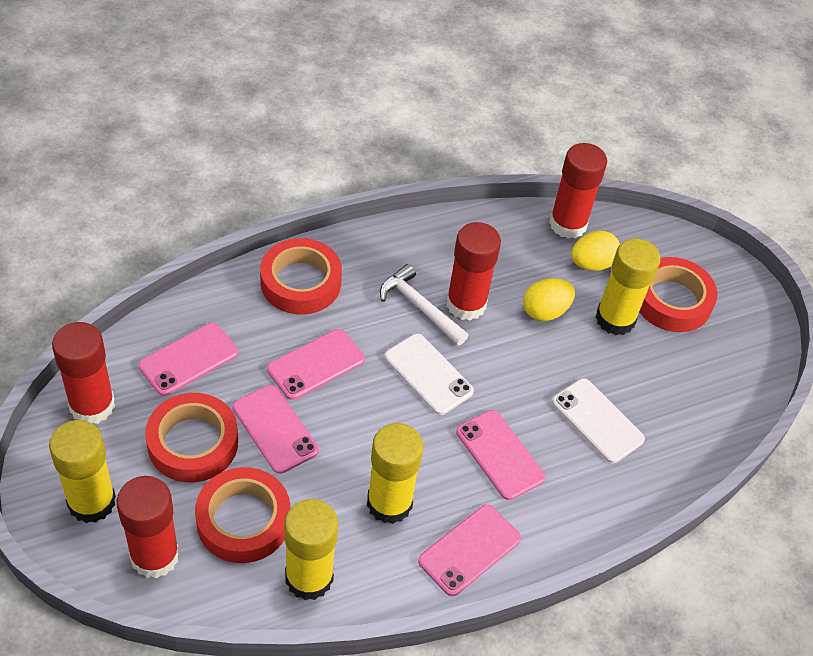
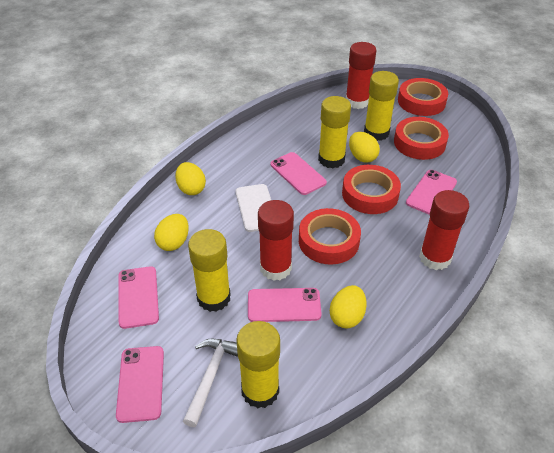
red glue stick: 4 -> 3
white phone: 2 -> 1
yellow egg: 2 -> 4

